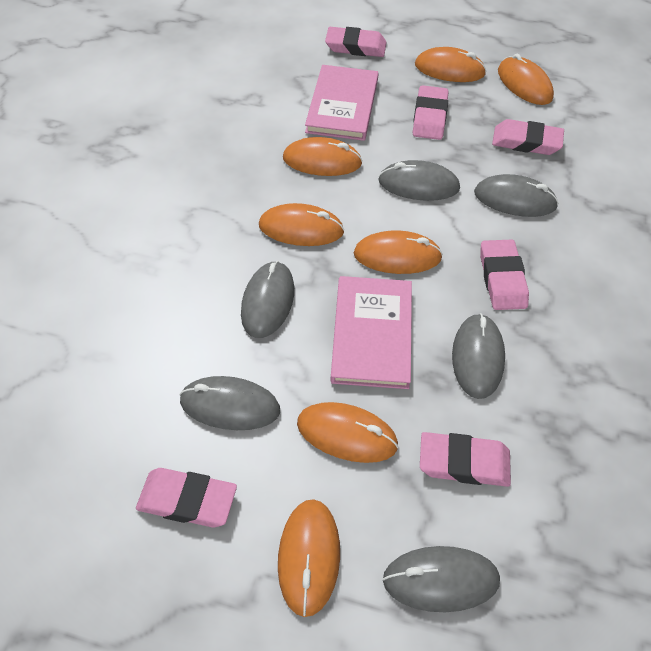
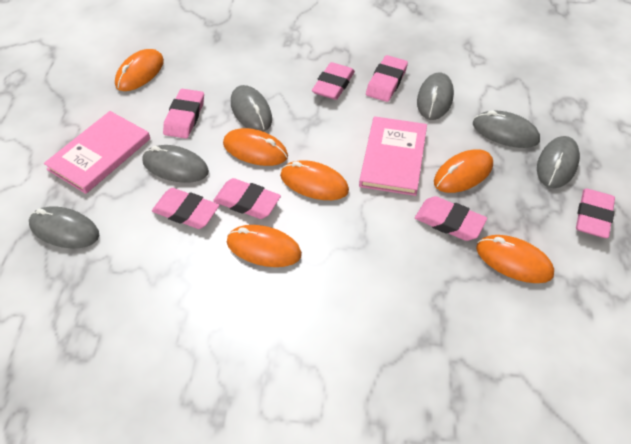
orange mouse: 7 -> 6
pink eraser: 6 -> 7

